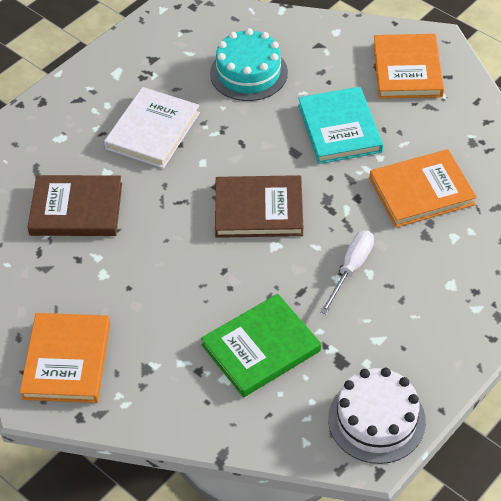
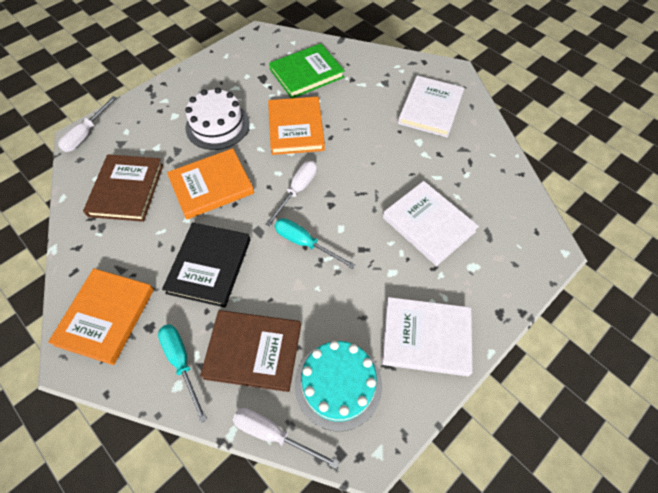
black book: 0 -> 1
turquoise book: 1 -> 0
turquoise screwdriver: 0 -> 2
white book: 1 -> 3
white screwdriver: 1 -> 3

